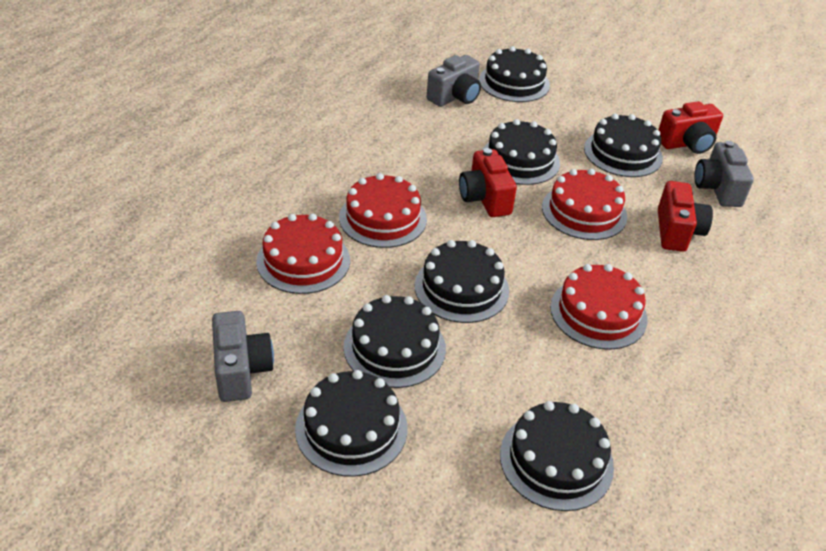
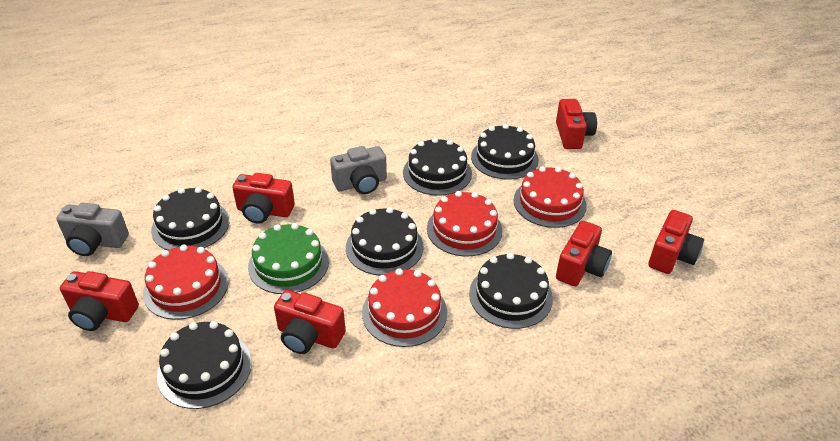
black cake: 7 -> 6
green cake: 0 -> 1
grey camera: 3 -> 2
red camera: 3 -> 6

